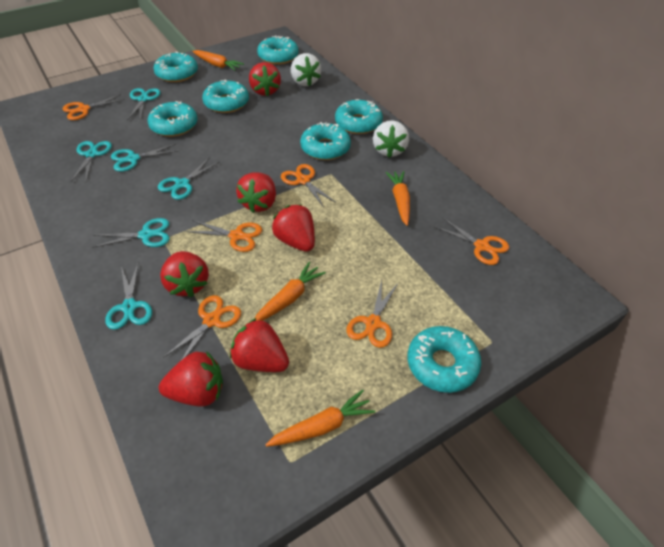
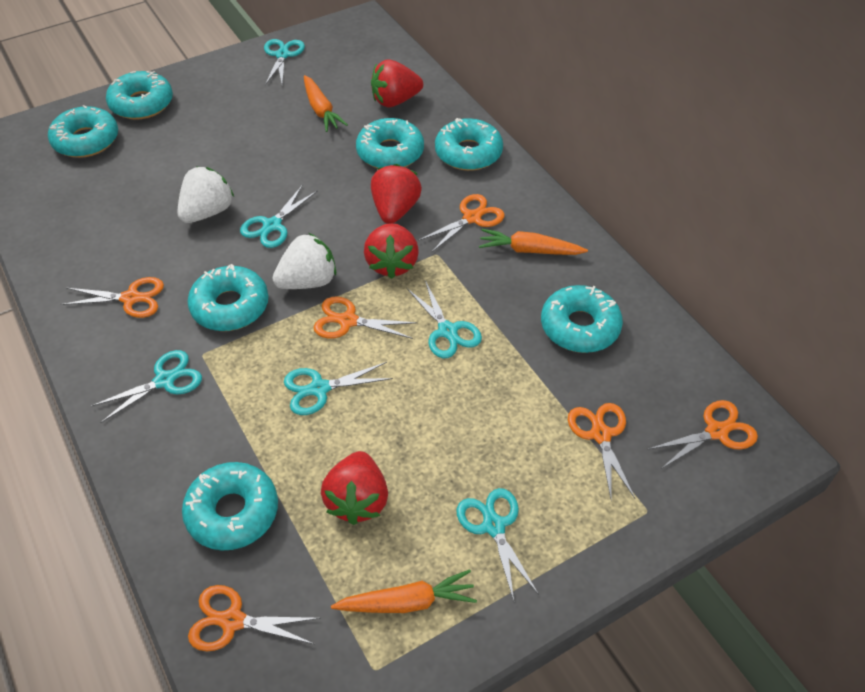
orange carrot: 4 -> 3
red strawberry: 6 -> 4

